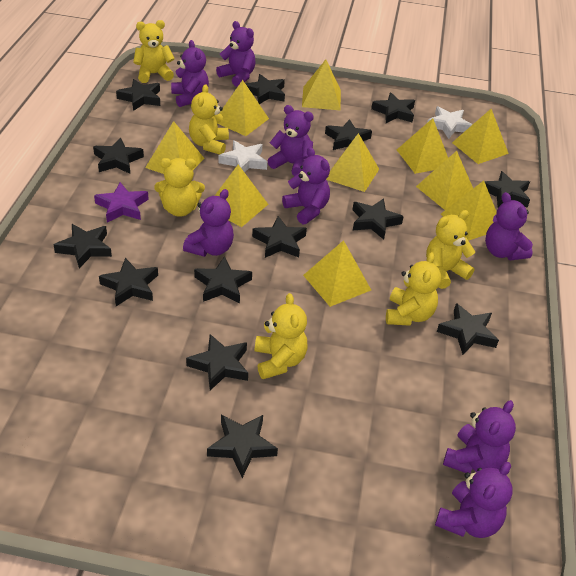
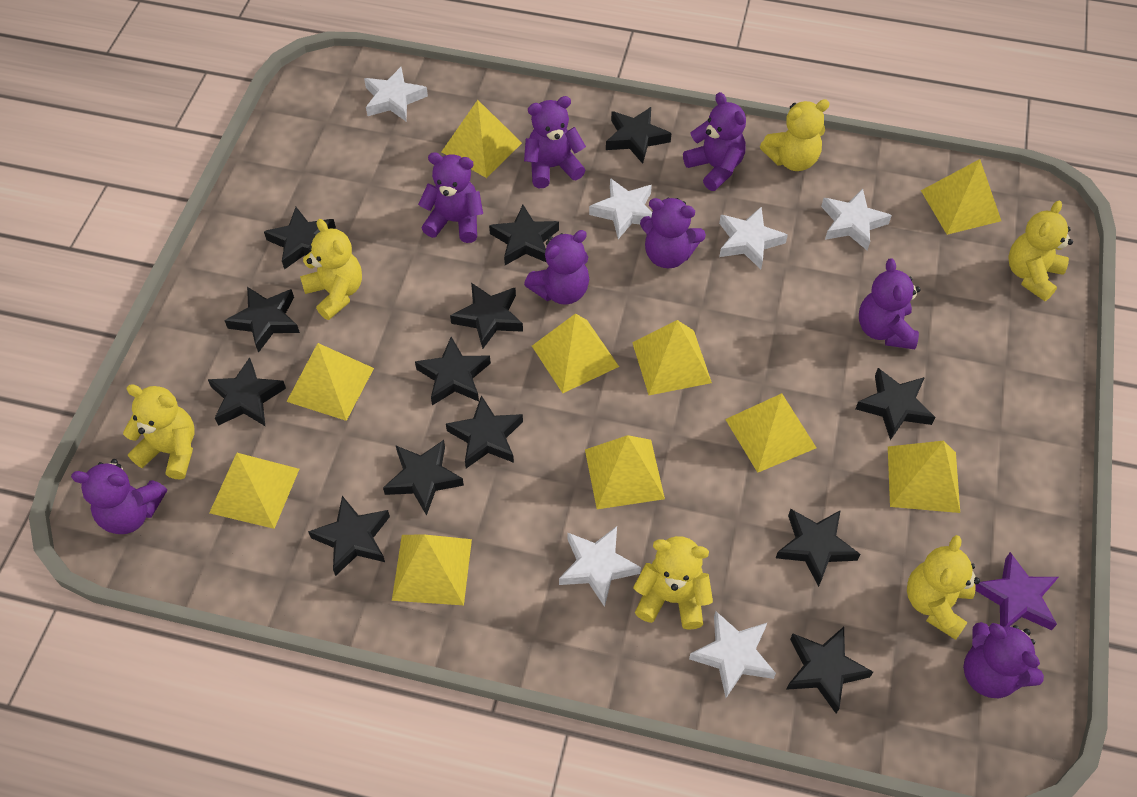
black star: 14 -> 13
white star: 2 -> 6

